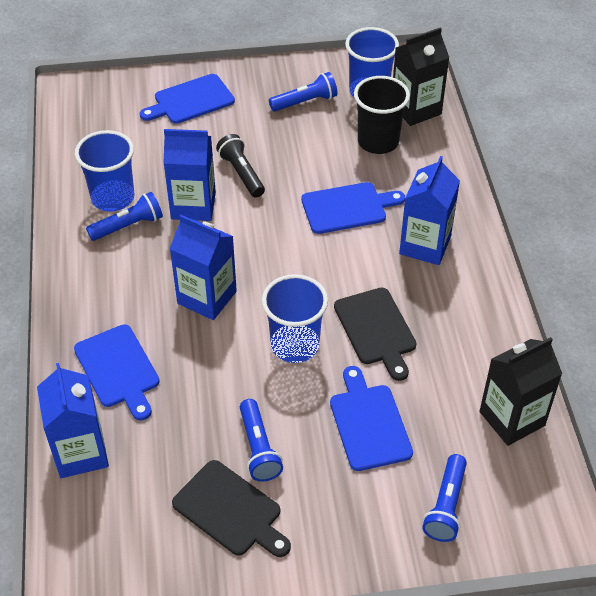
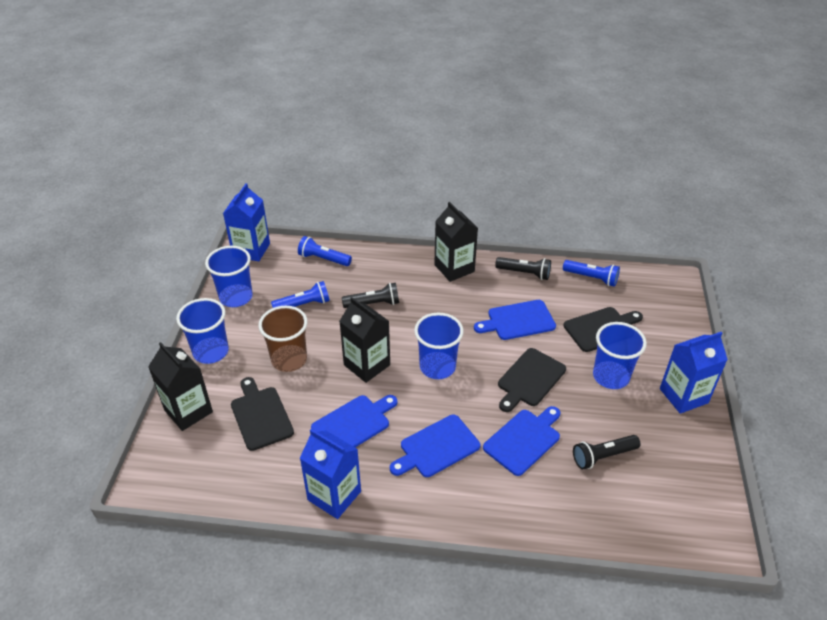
black carton: 2 -> 3
black cup: 1 -> 0
black cutting board: 2 -> 3
black flashlight: 1 -> 3
blue carton: 4 -> 3
blue cup: 3 -> 4
blue flashlight: 4 -> 3
brown cup: 0 -> 1

